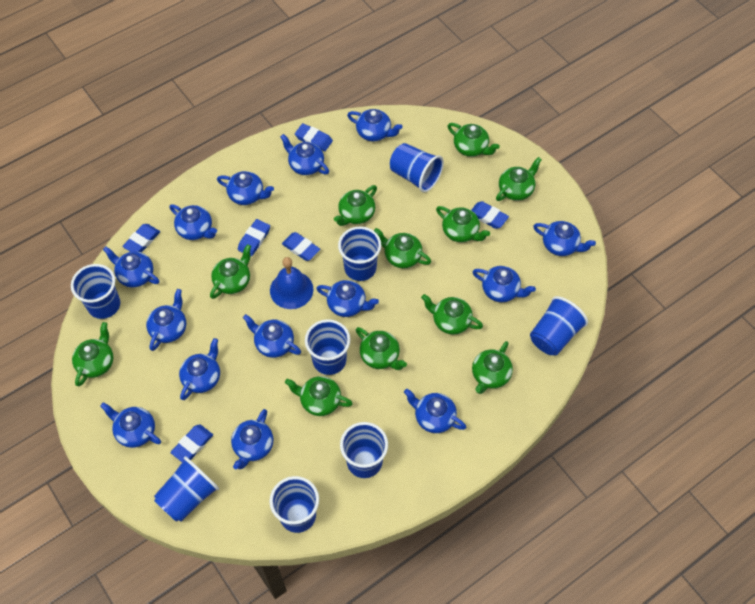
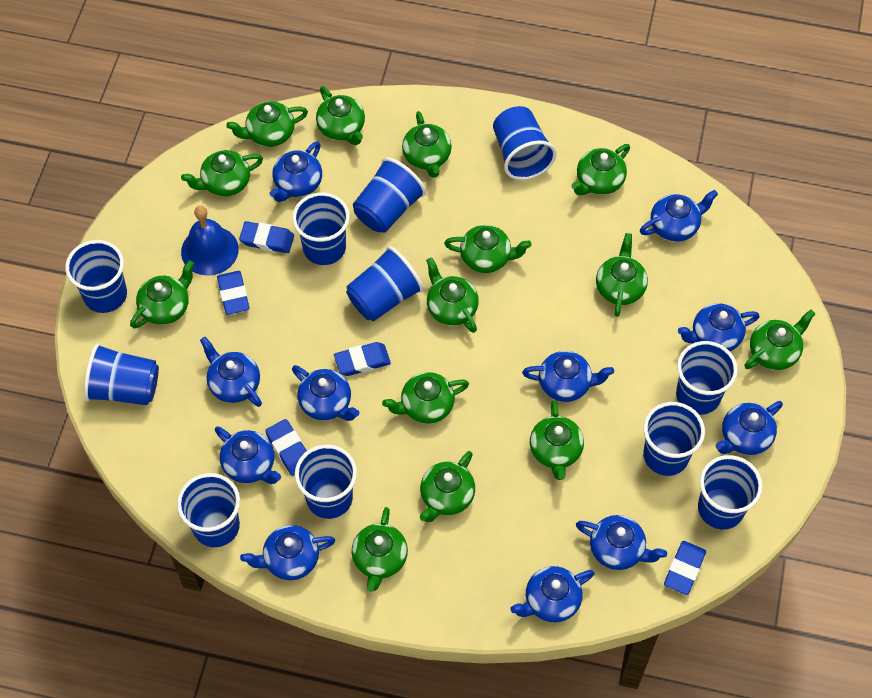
blue cup: 8 -> 11
blue eraser: 6 -> 5
blue teapot: 14 -> 11
green teapot: 11 -> 14

